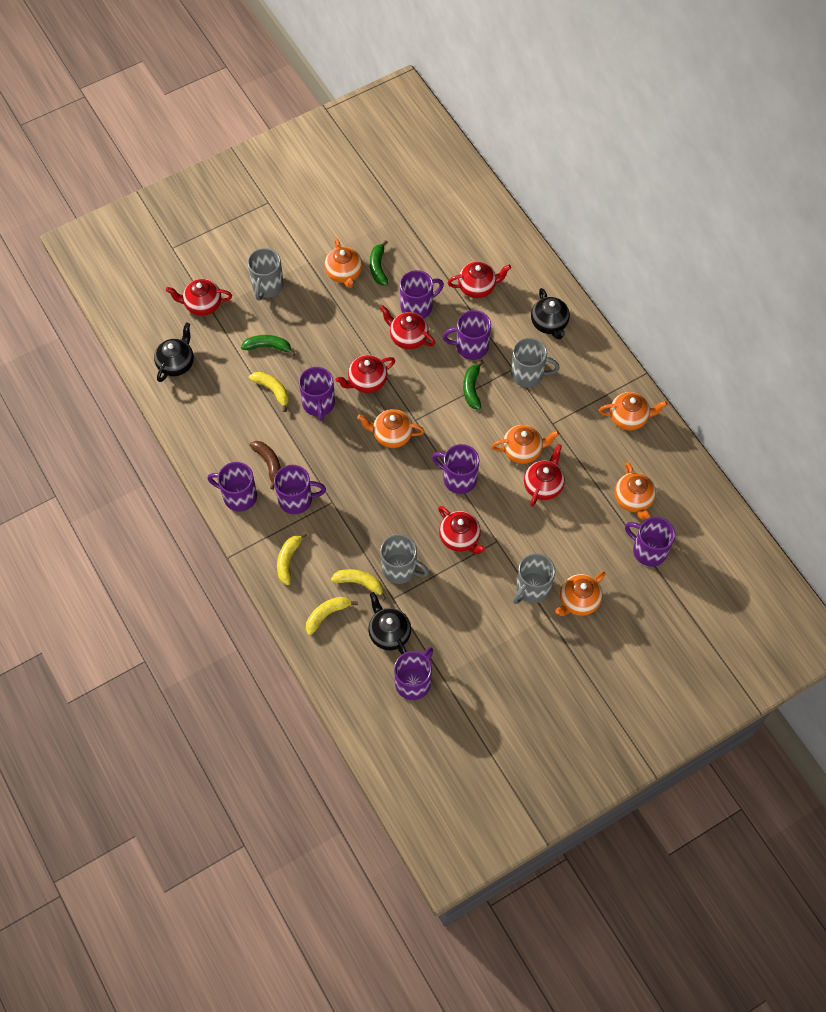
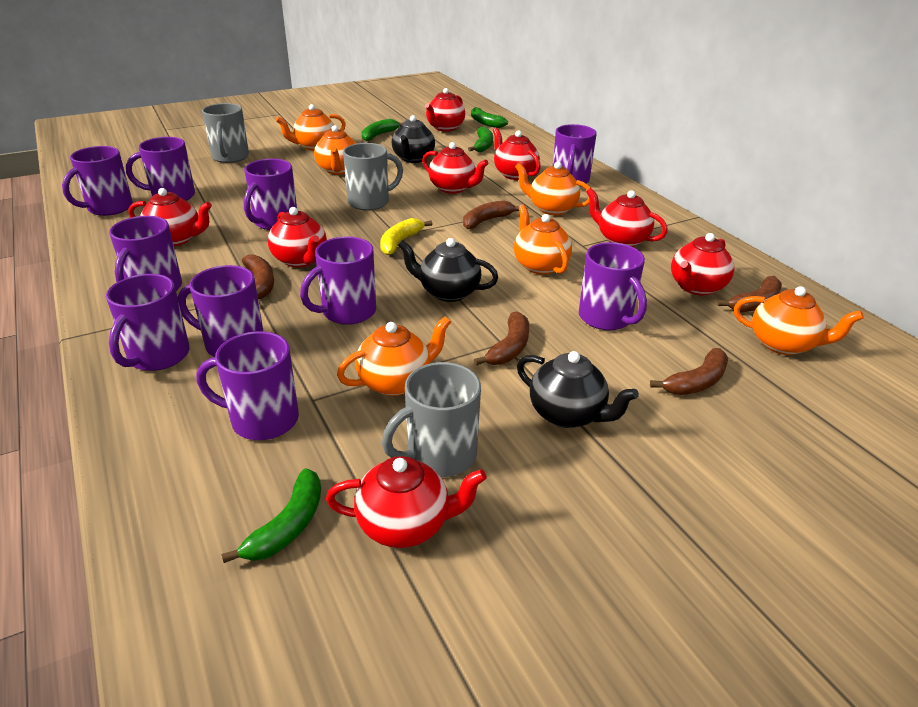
brown banana: 1 -> 5
green banana: 3 -> 4
grey mug: 4 -> 3
purple mug: 8 -> 10
red teapot: 6 -> 8
yellow banana: 4 -> 1

